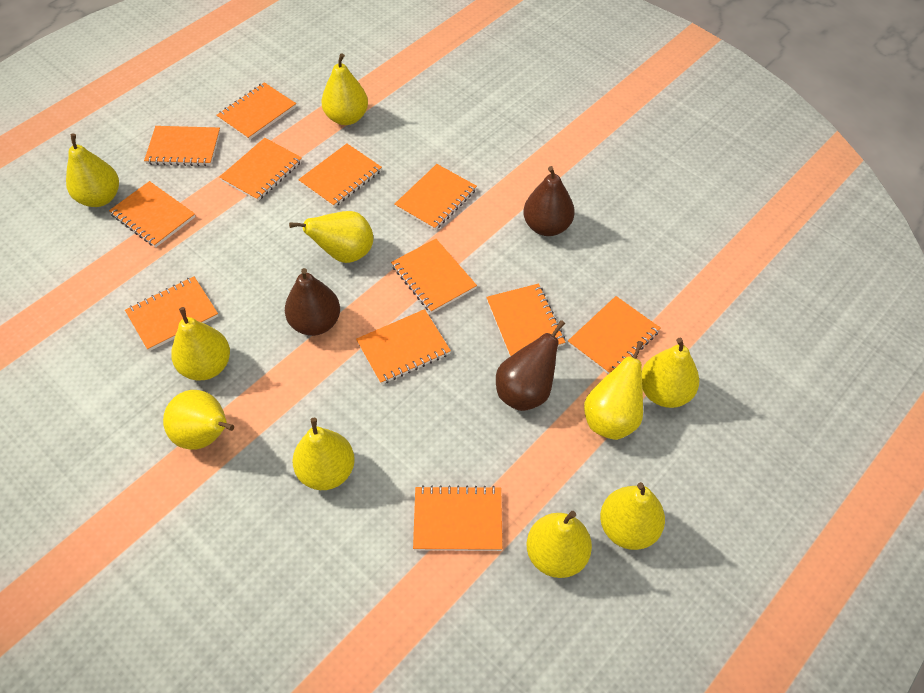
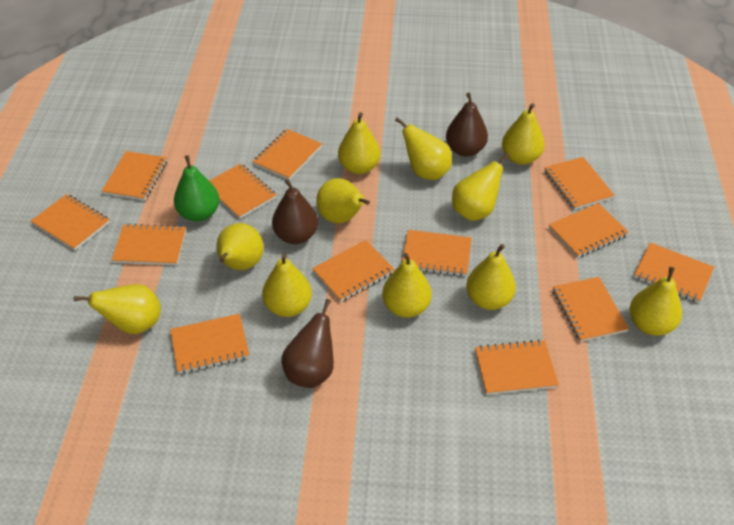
green pear: 0 -> 1
orange notebook: 12 -> 13
yellow pear: 10 -> 11

